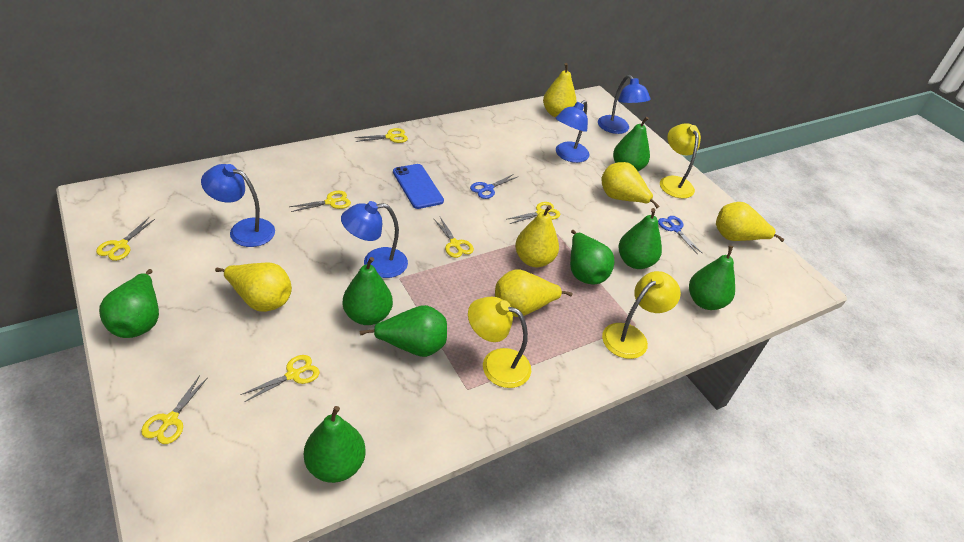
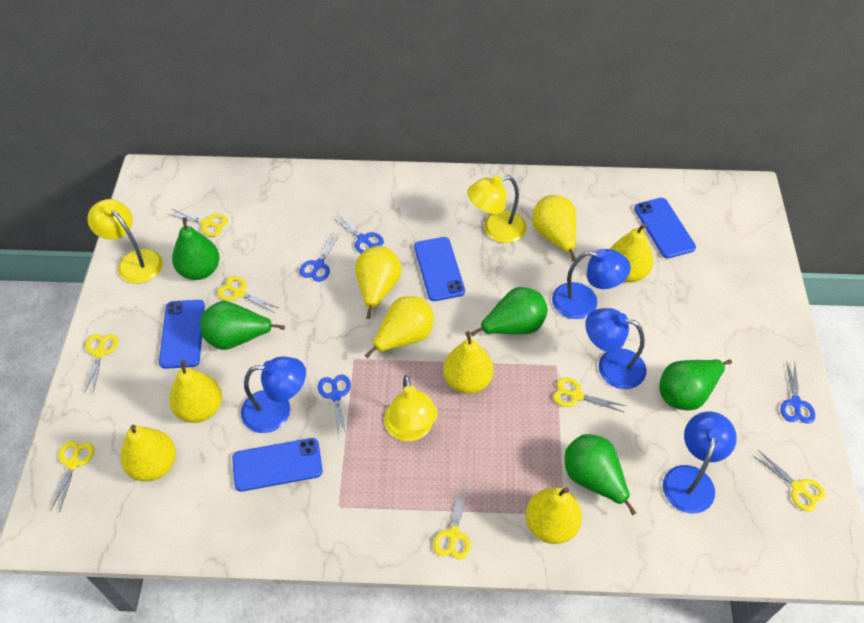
blue phone: 1 -> 4
blue scissors: 2 -> 4
green pear: 8 -> 5
yellow pear: 6 -> 8

